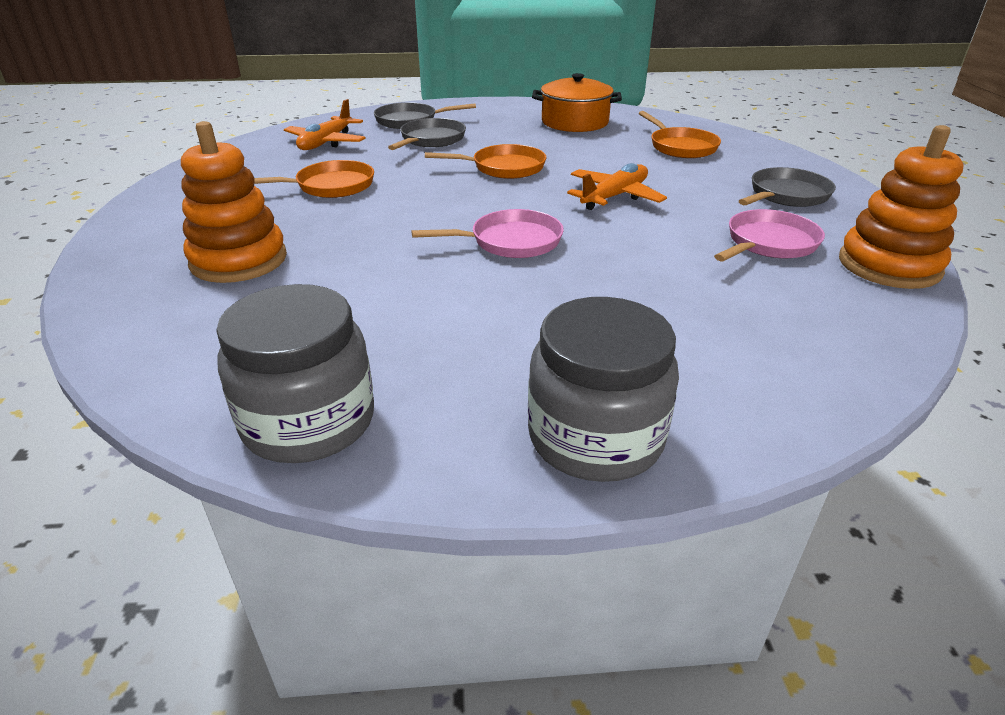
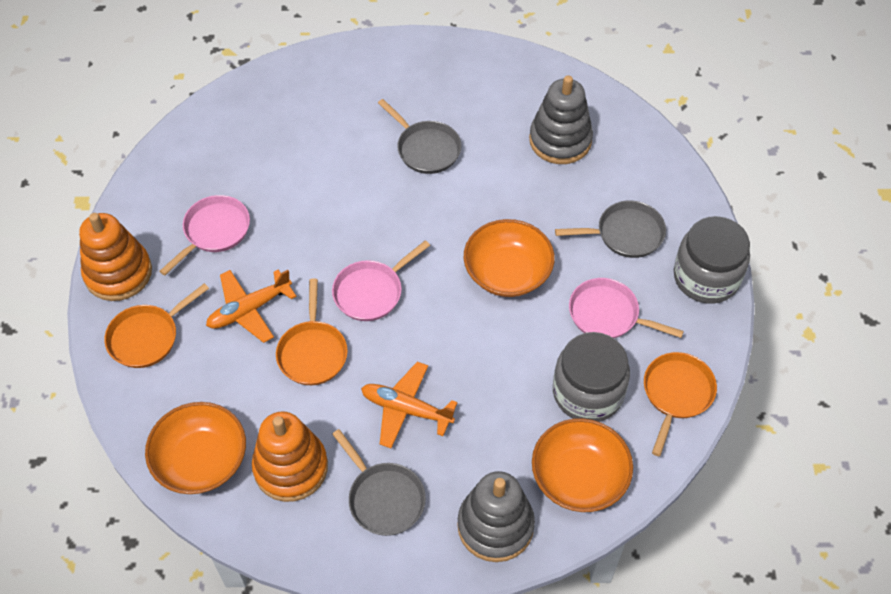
grey stacking toy: 0 -> 2
orange bowl: 0 -> 3
orange pot: 1 -> 0
pink pan: 2 -> 3

